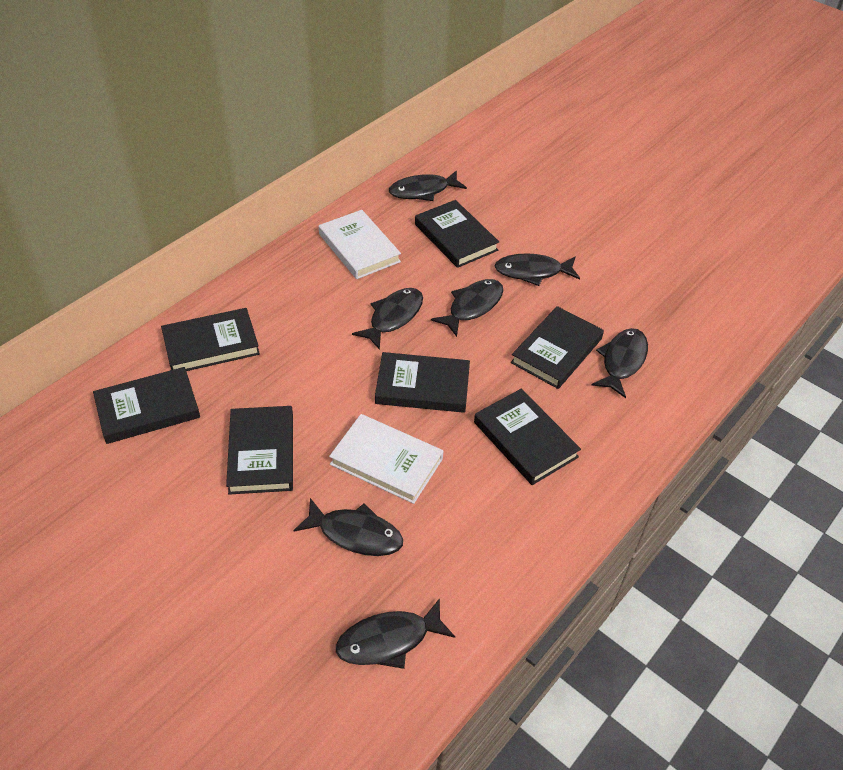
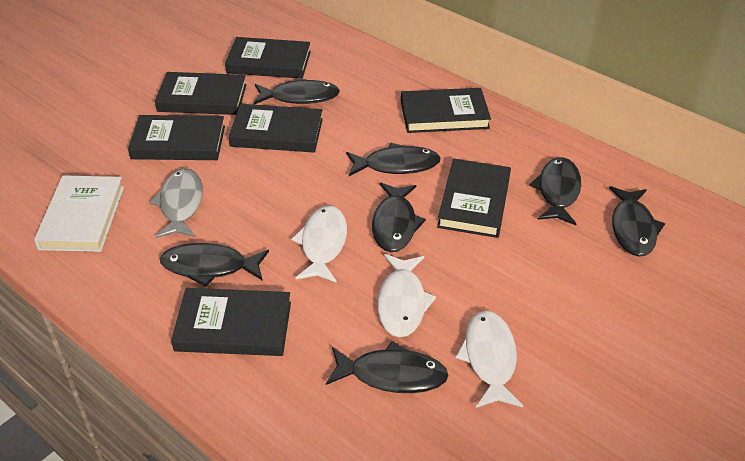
grey fish: 0 -> 1
white book: 2 -> 1
white fish: 0 -> 3

